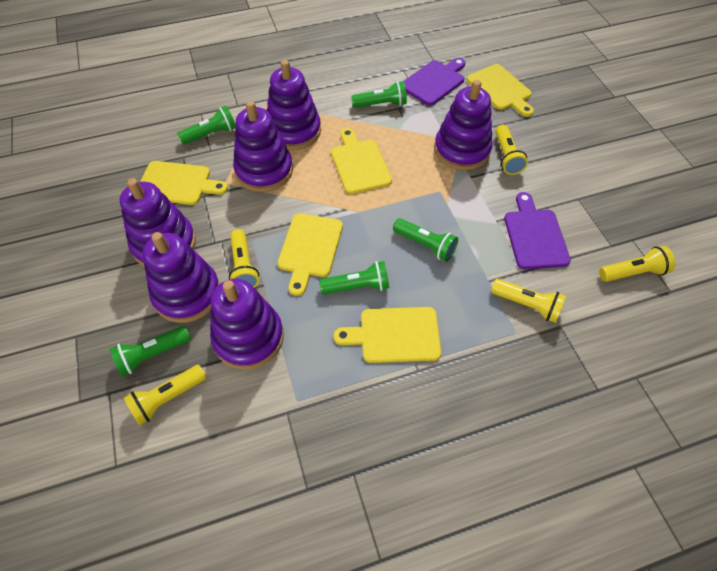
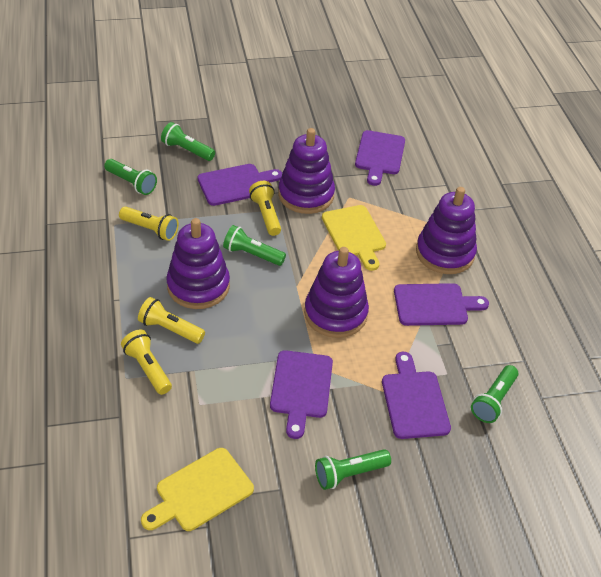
purple cutting board: 2 -> 5
purple stacking toy: 6 -> 4
yellow cutting board: 5 -> 2
yellow flashlight: 5 -> 4

